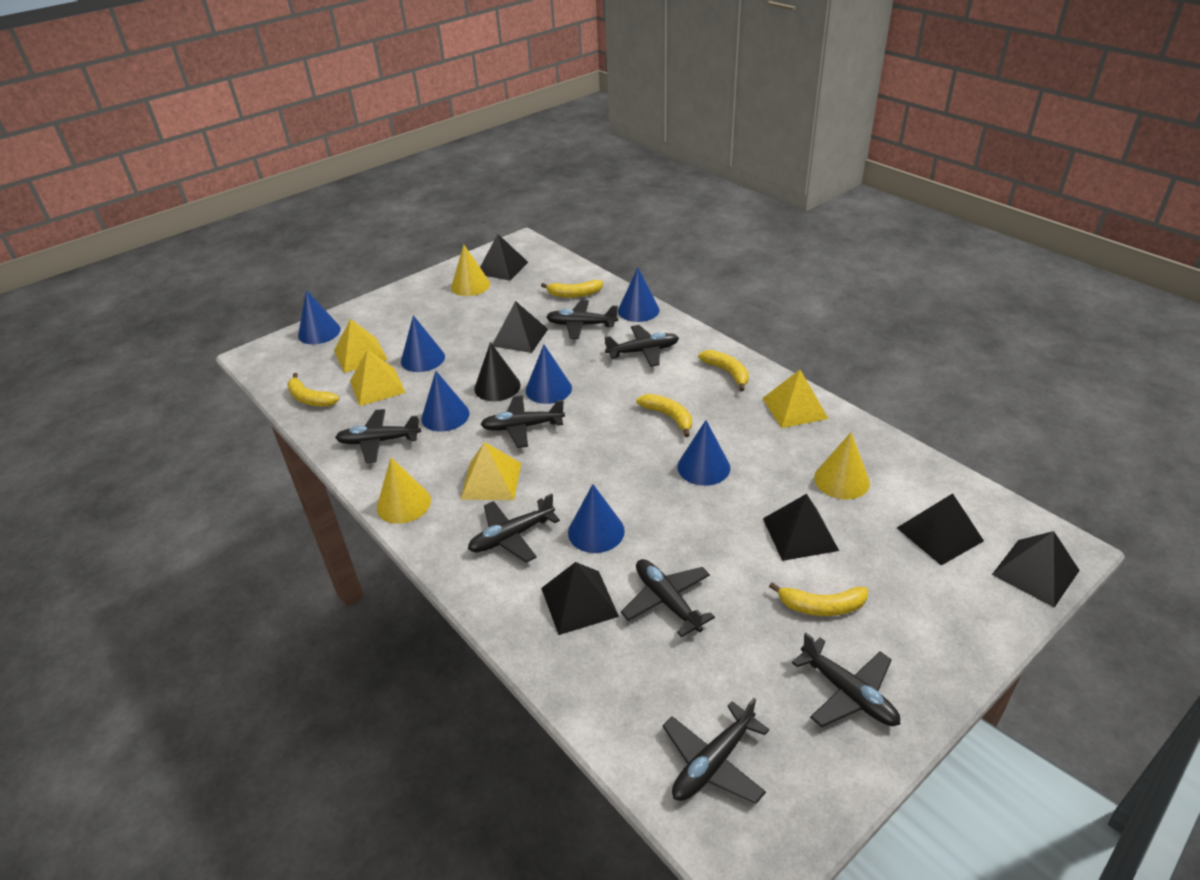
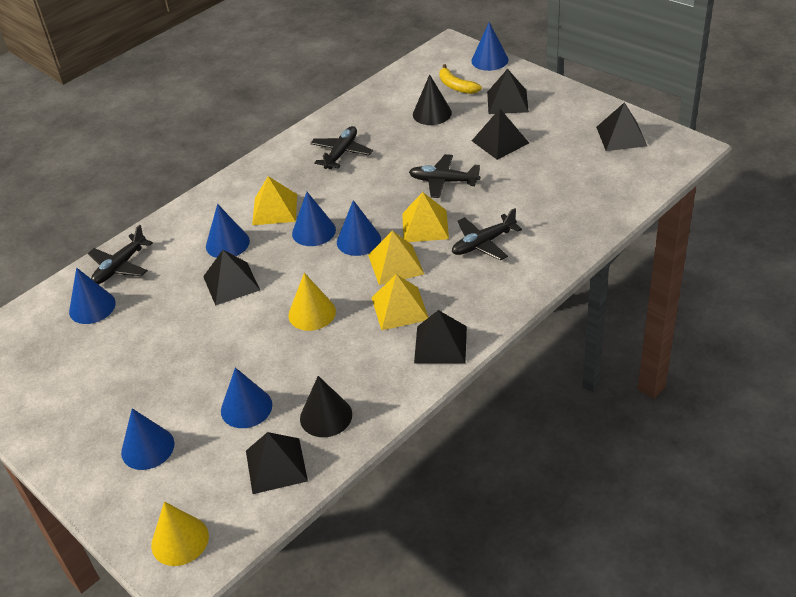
black cone: 1 -> 2
black plane: 8 -> 4
yellow banana: 5 -> 1
yellow cone: 3 -> 2

